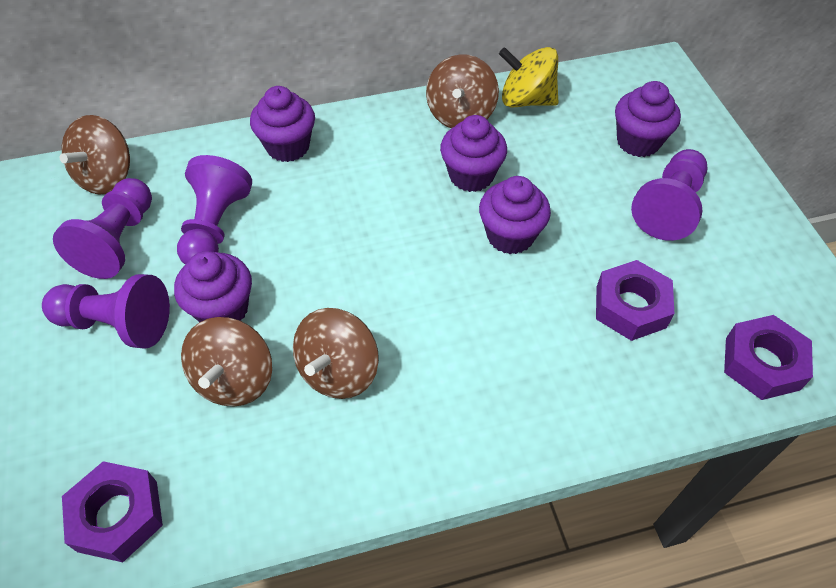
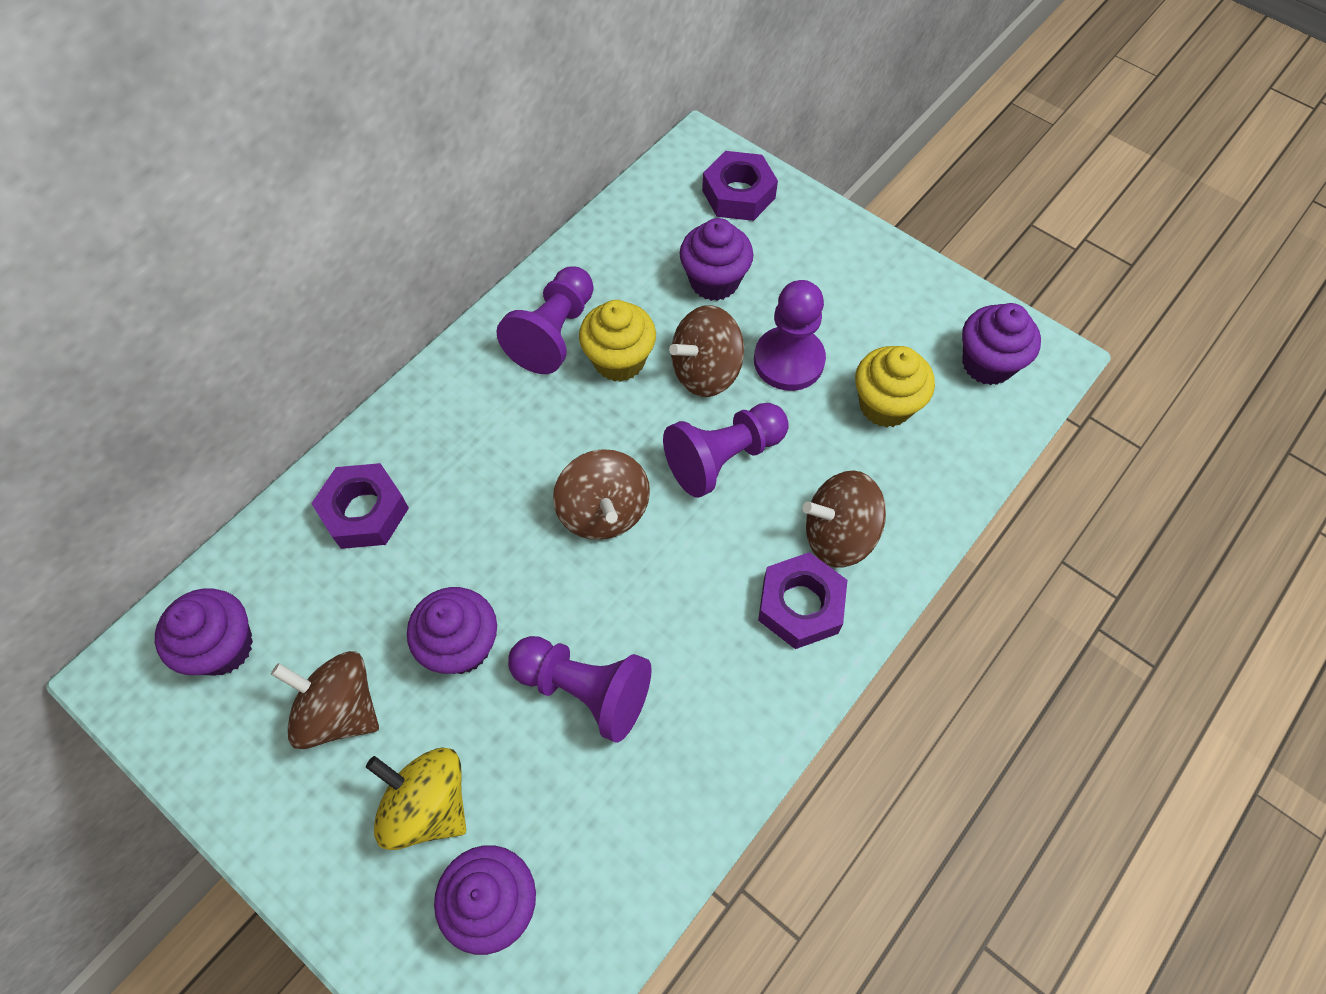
yellow cupcake: 0 -> 2

